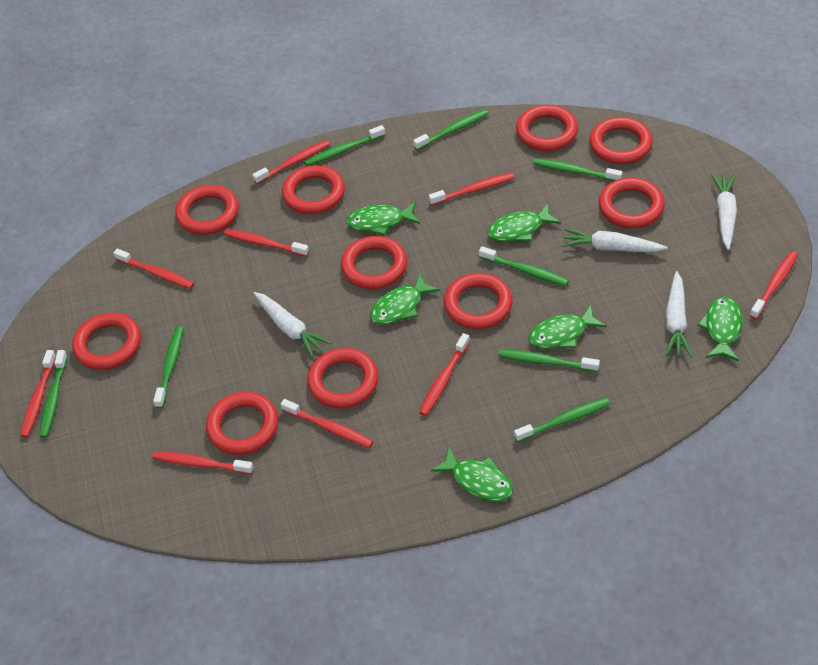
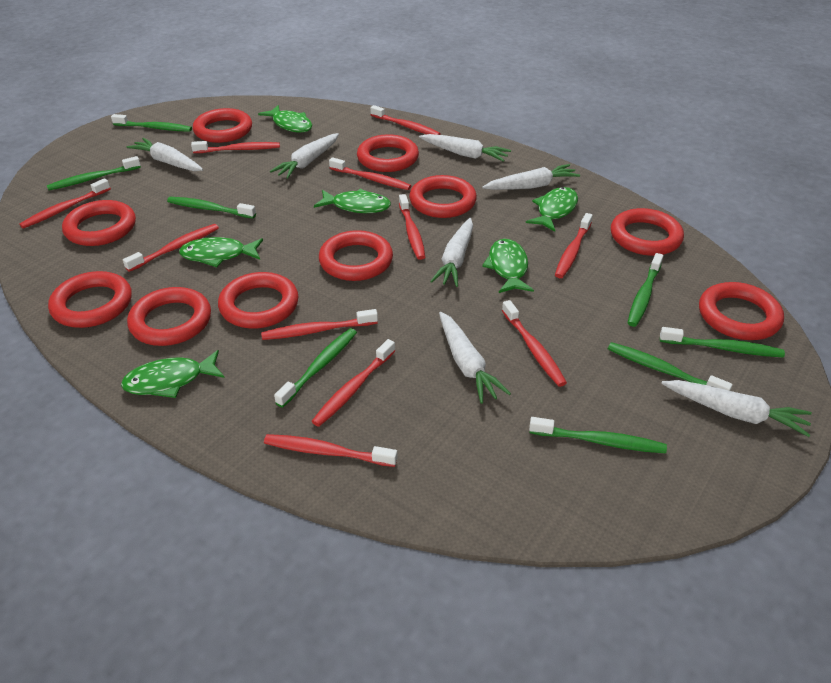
red toothbrush: 9 -> 11
white carrot: 4 -> 7

